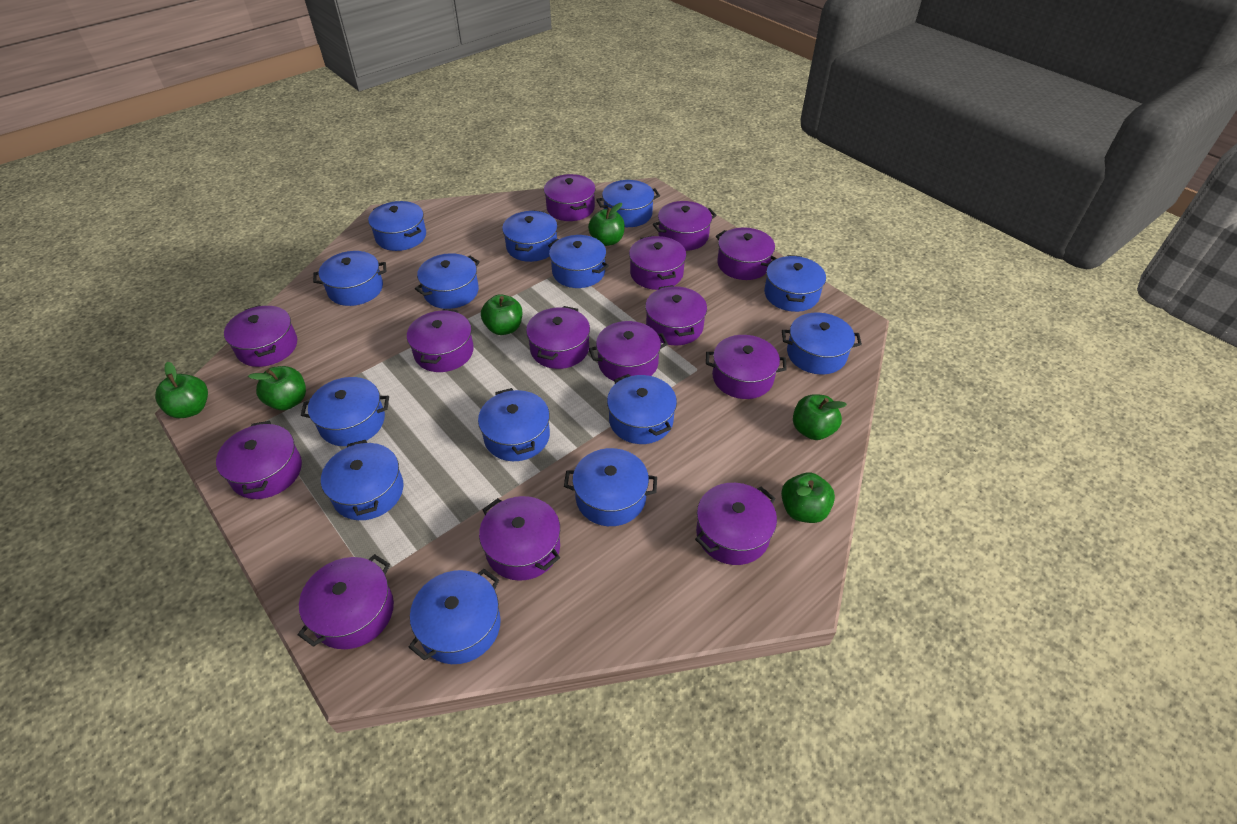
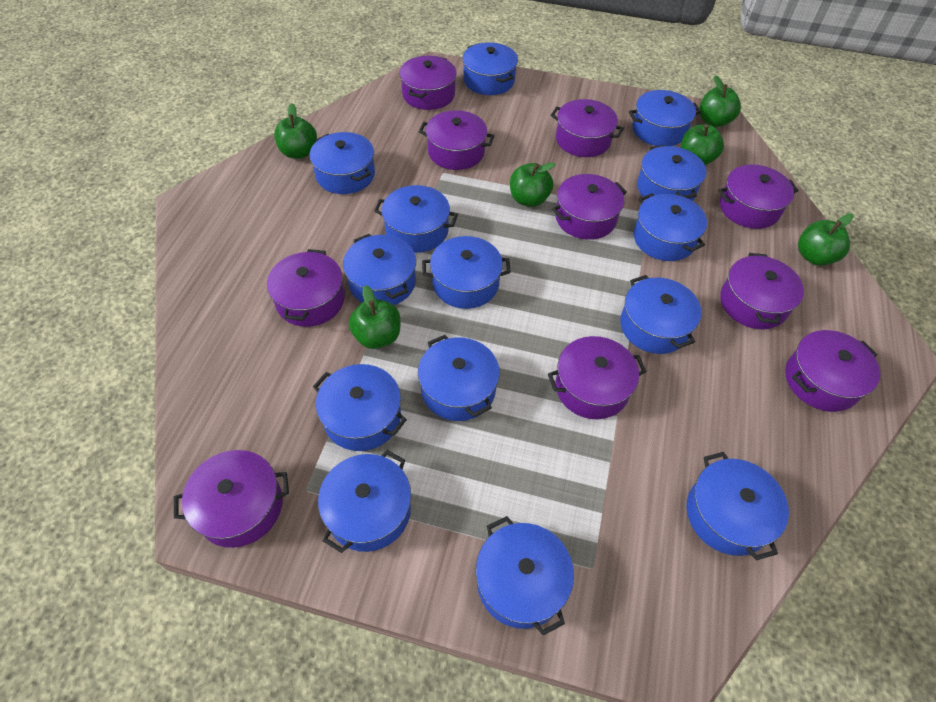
purple pot: 14 -> 10

